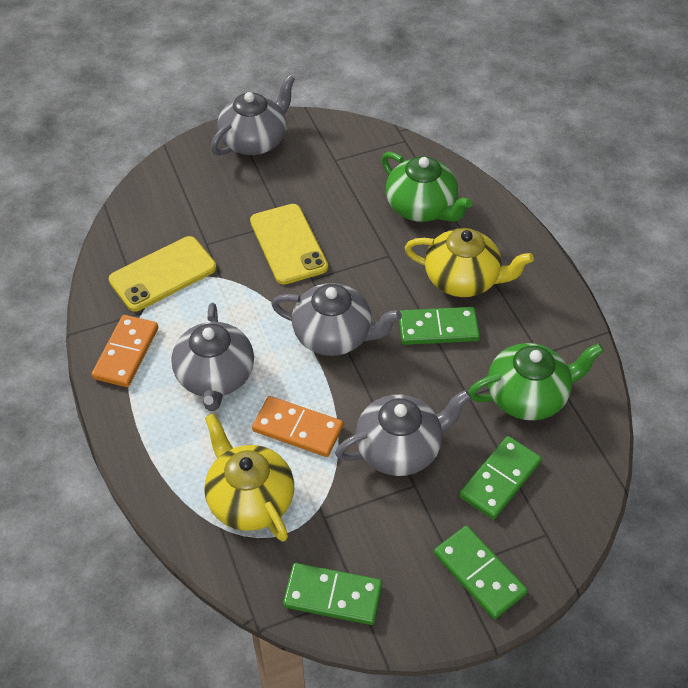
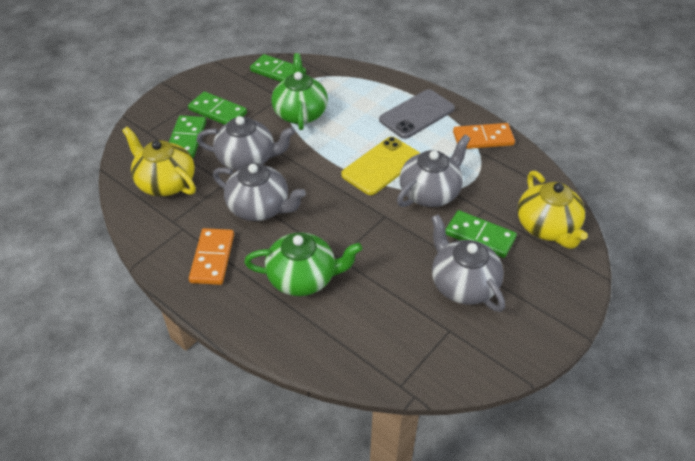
grey phone: 0 -> 1
yellow phone: 2 -> 1

